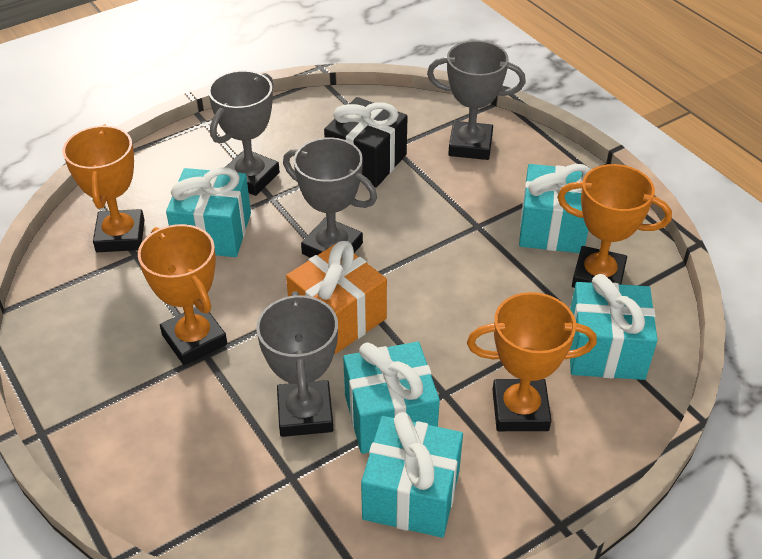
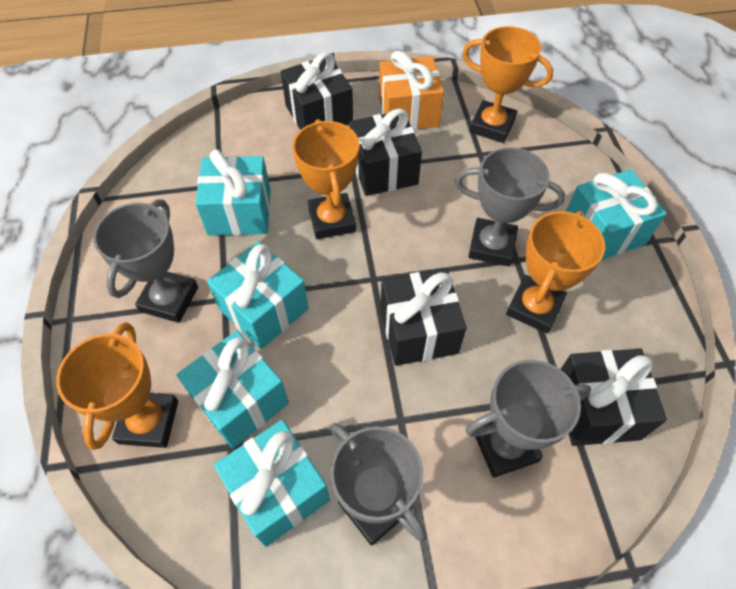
black gift: 1 -> 4

